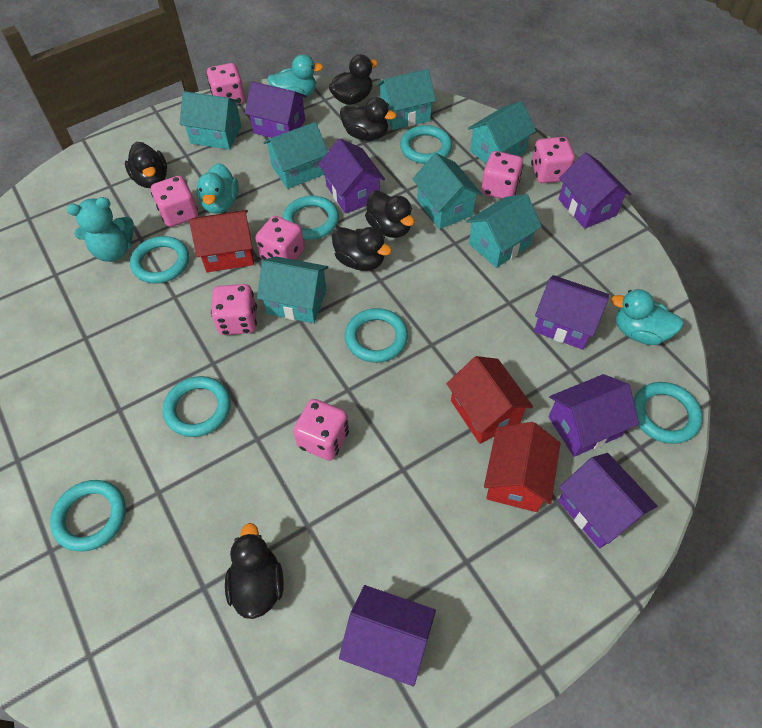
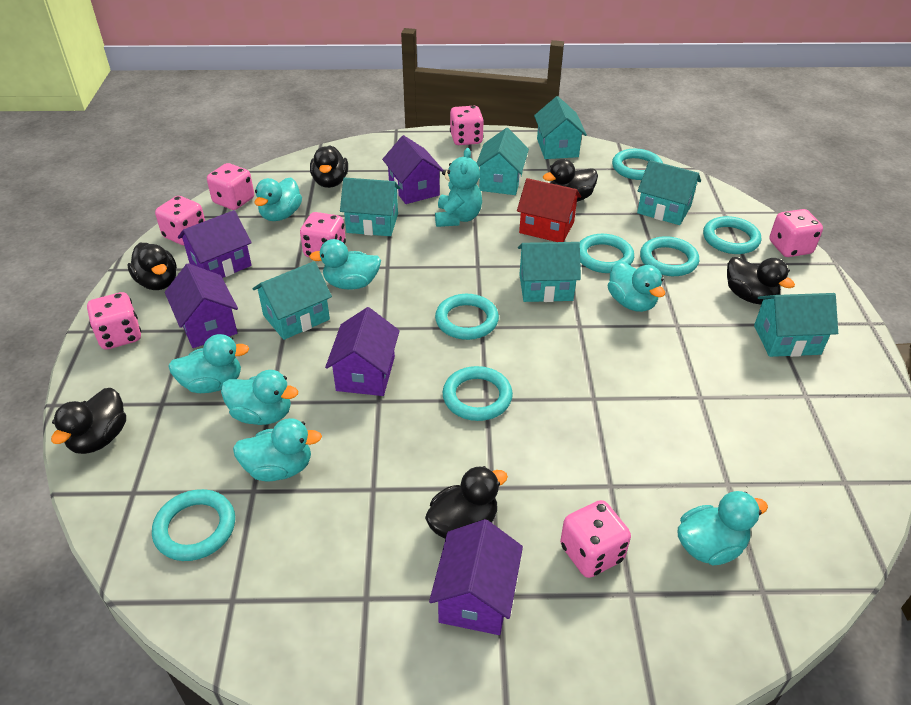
purple house: 7 -> 5
red house: 3 -> 1
turquoise duck: 3 -> 7

